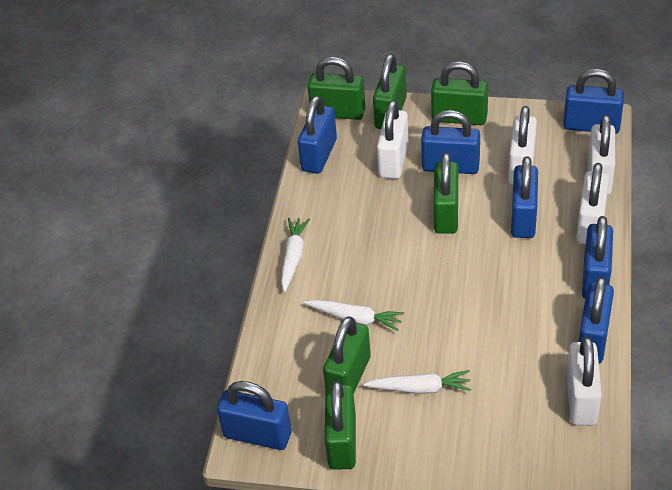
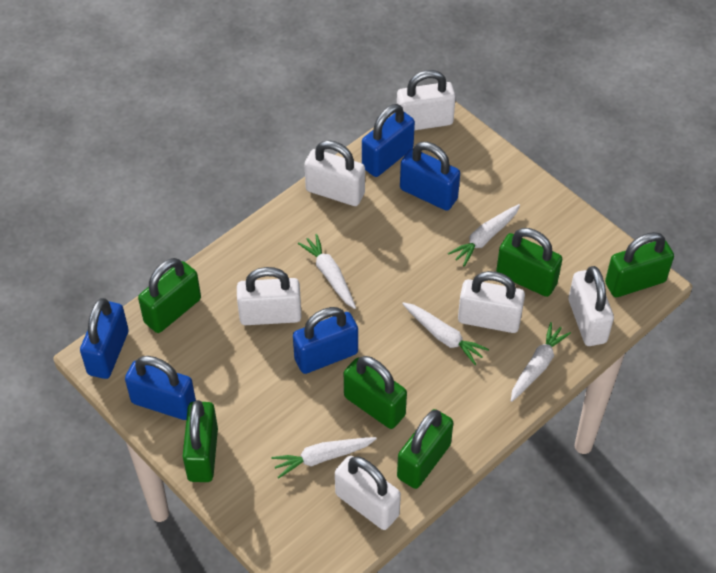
blue padlock: 7 -> 5
white carrot: 3 -> 5
white padlock: 5 -> 6

